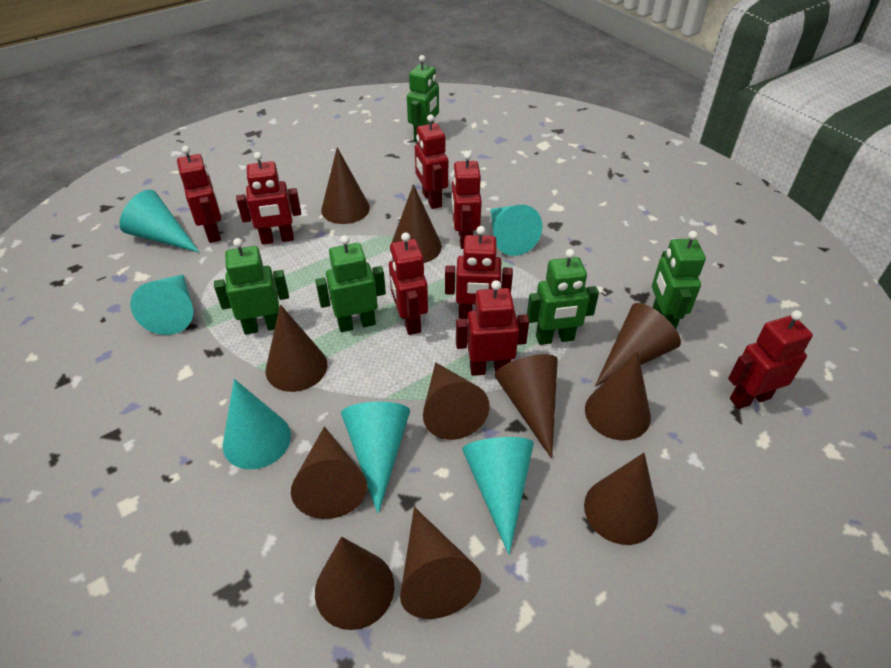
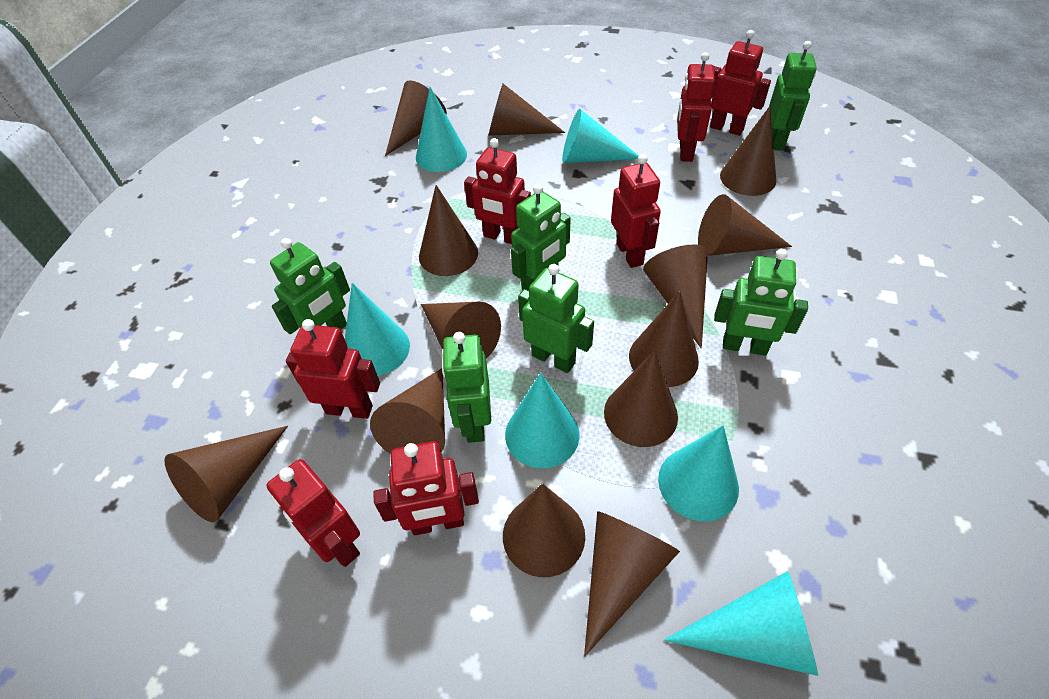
brown cone: 11 -> 13
green robot: 5 -> 6
red robot: 8 -> 7

